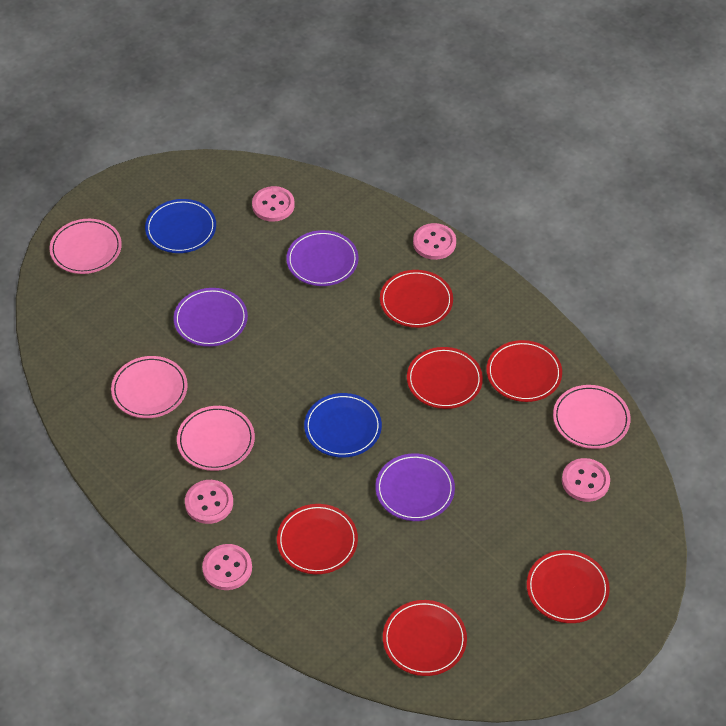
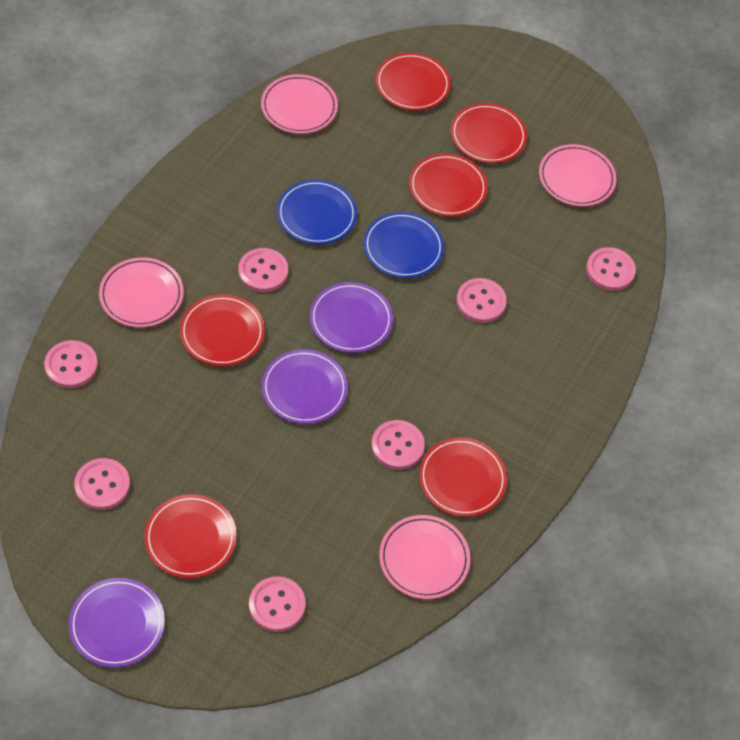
pink button: 5 -> 7

